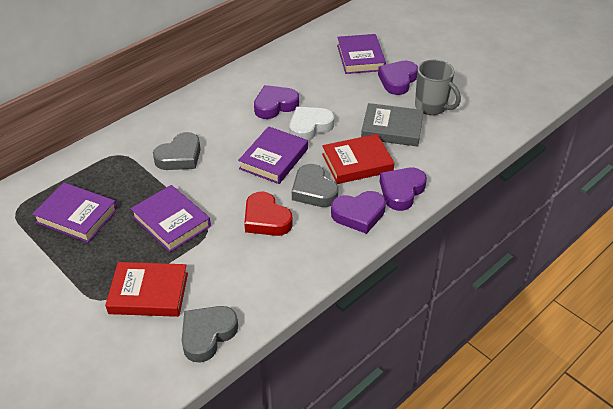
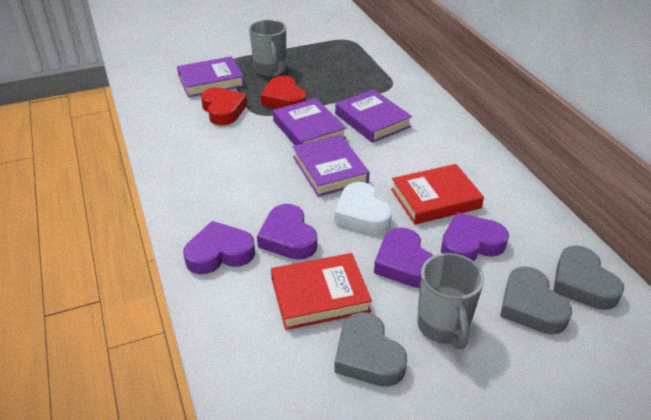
grey book: 1 -> 0
grey mug: 1 -> 2
red heart: 1 -> 2

